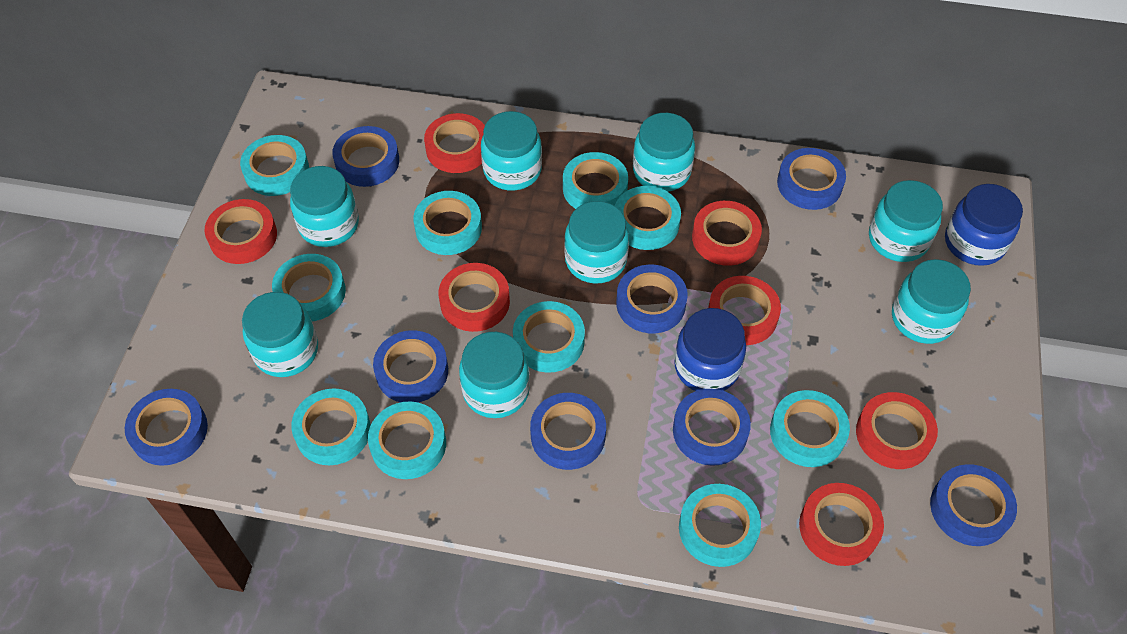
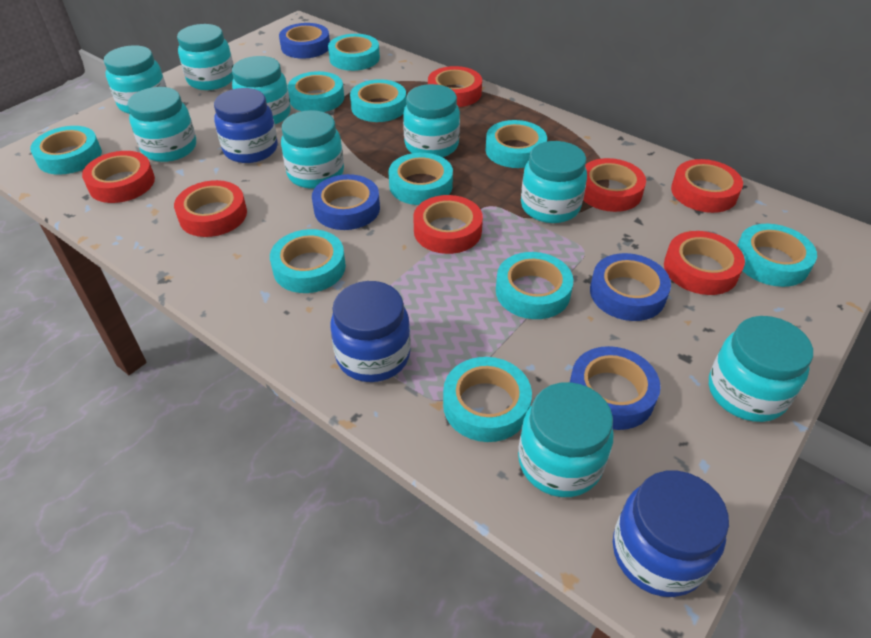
blue jar: 2 -> 3
blue tape: 8 -> 4
turquoise jar: 8 -> 9

